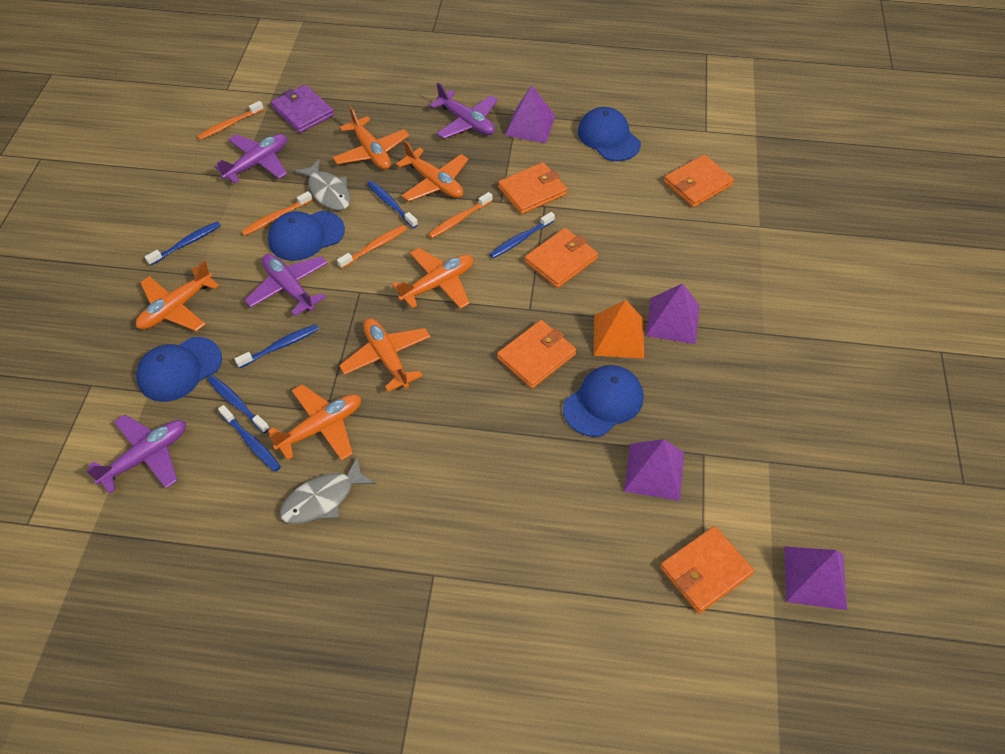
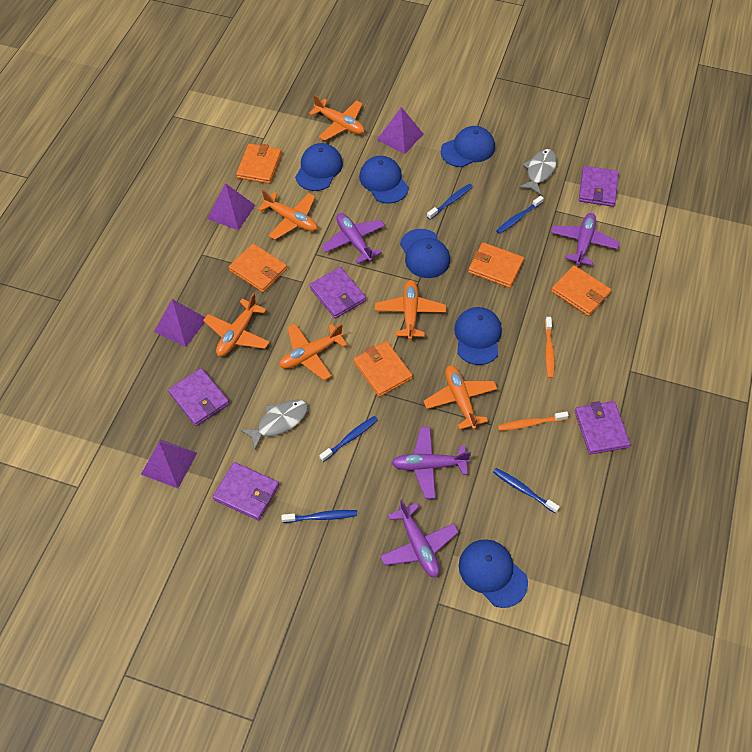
blue cap: 4 -> 6
blue toothbrush: 6 -> 5
orange pyramid: 1 -> 0
orange toothbrush: 4 -> 2
purple wallet: 1 -> 5

